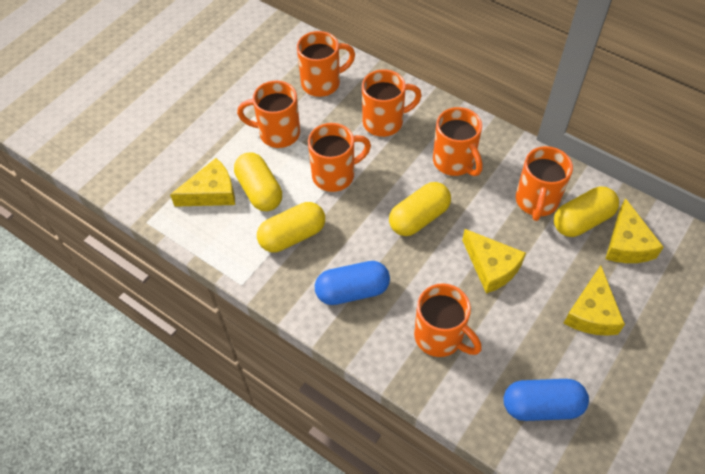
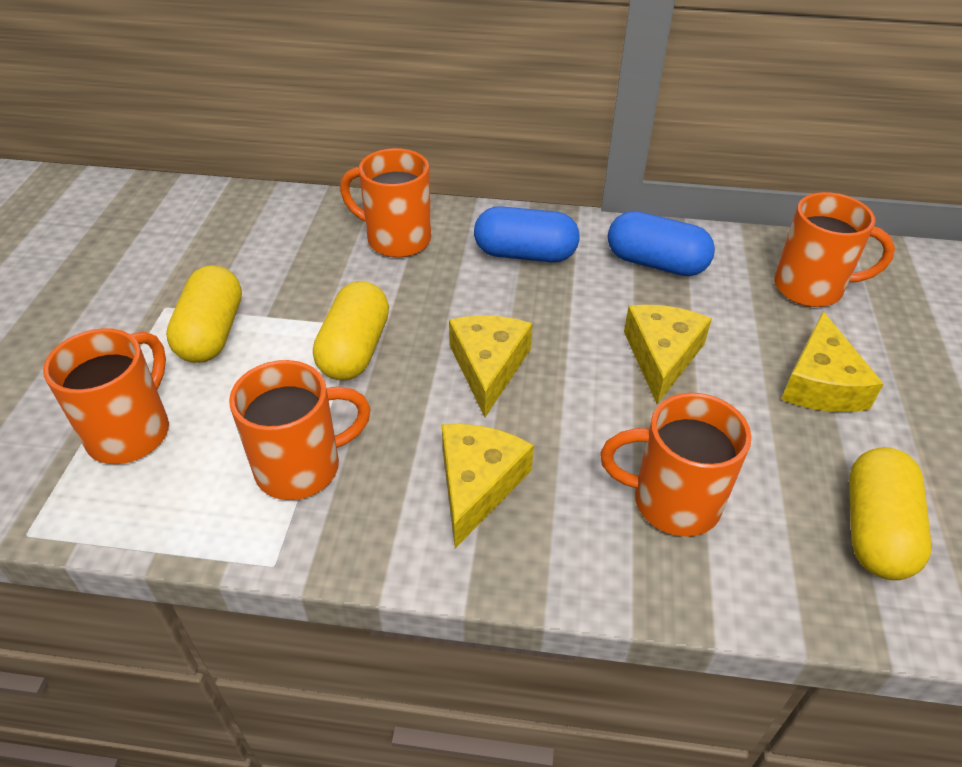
orange mug: 7 -> 5
yellow capsule: 4 -> 3

